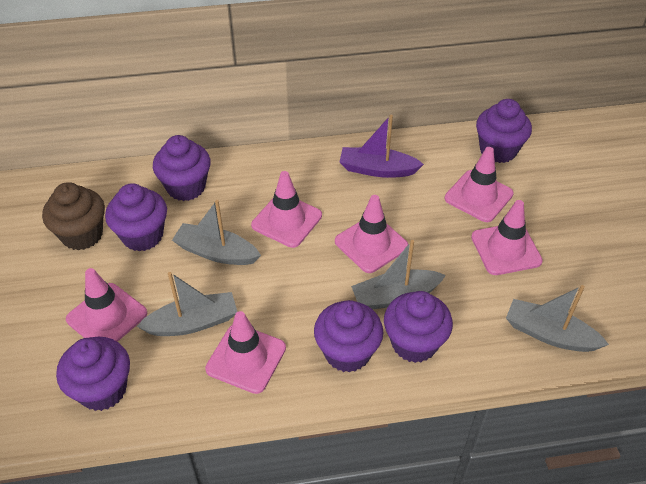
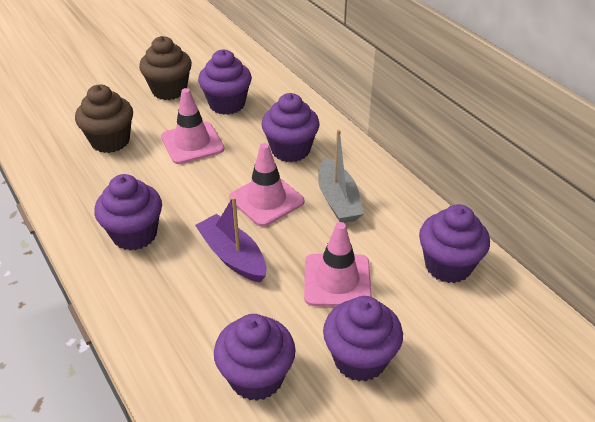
brown cupcake: 1 -> 2
grey boat: 4 -> 1
pink traffic cone: 6 -> 3

